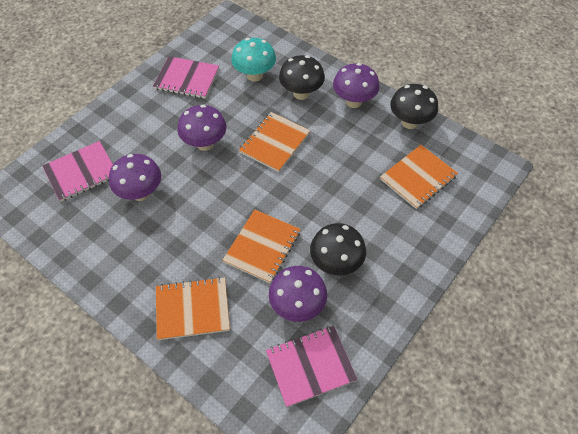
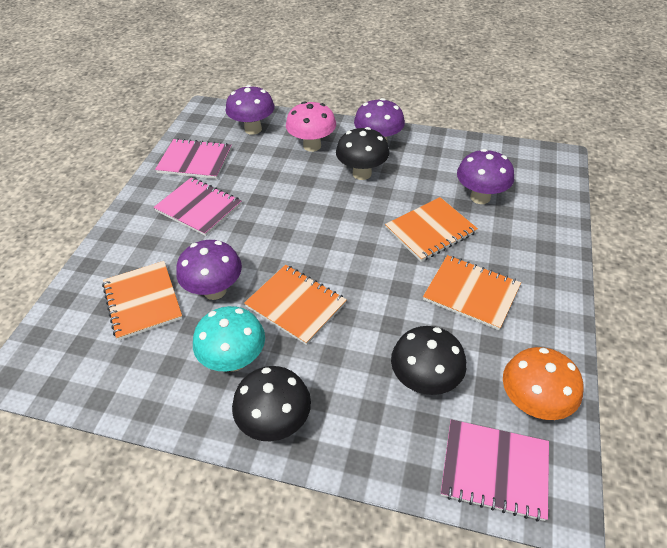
orange mushroom: 0 -> 1
pink mushroom: 0 -> 1

